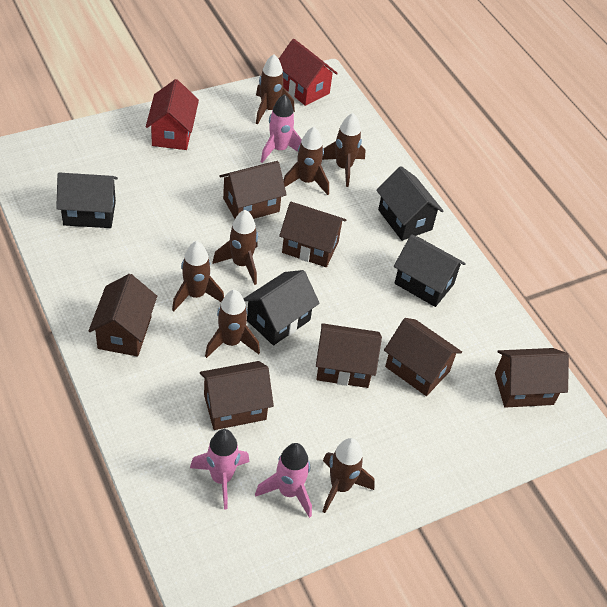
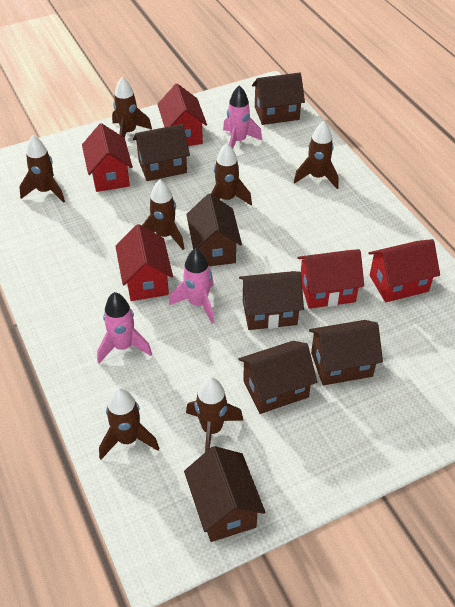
black house: 4 -> 0
red house: 2 -> 5

